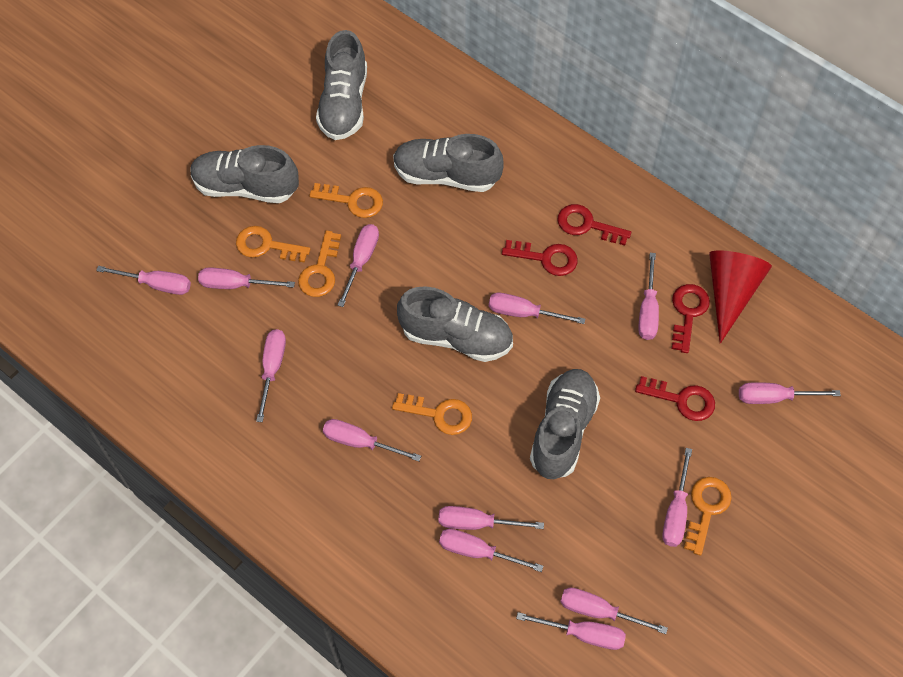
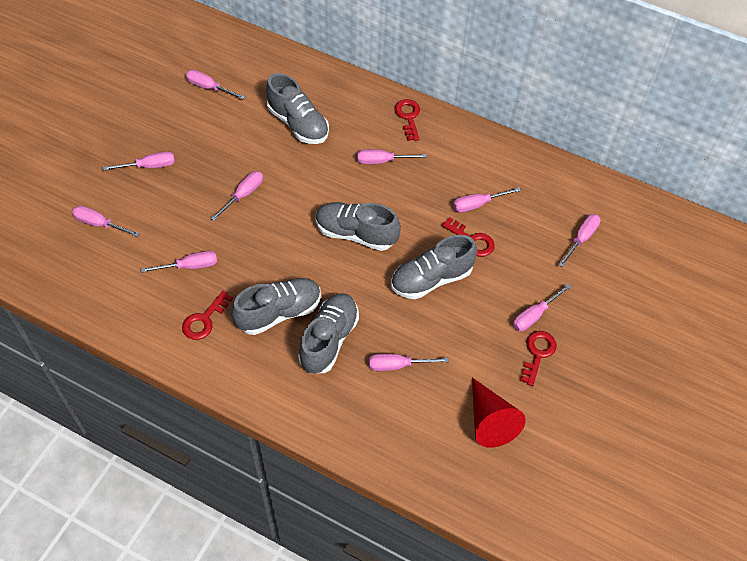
orange key: 5 -> 0
pink screwdriver: 13 -> 10

